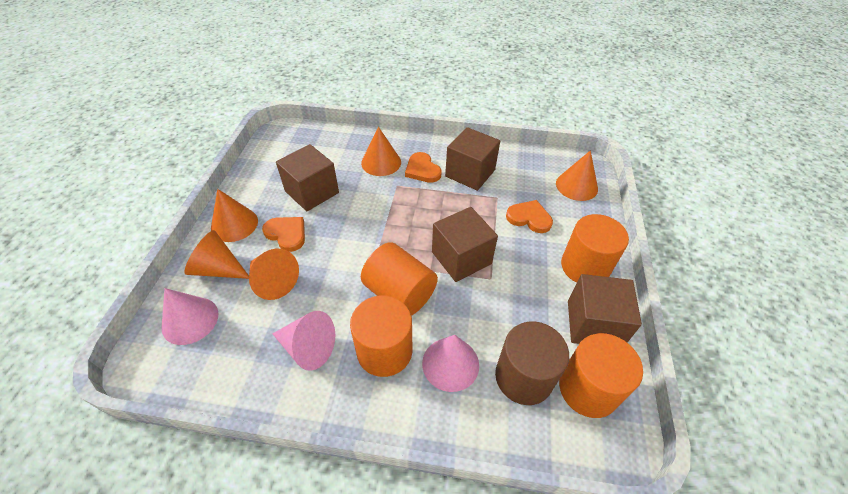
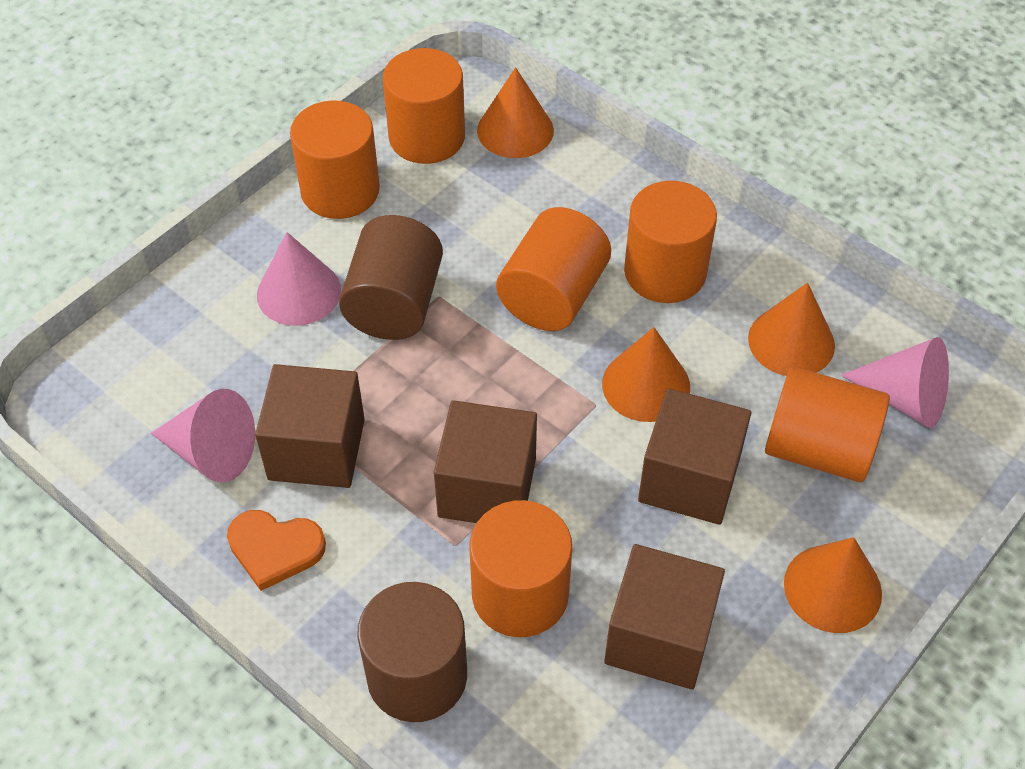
brown cylinder: 1 -> 2
orange cone: 5 -> 4
orange cylinder: 4 -> 6
orange heart: 3 -> 1

